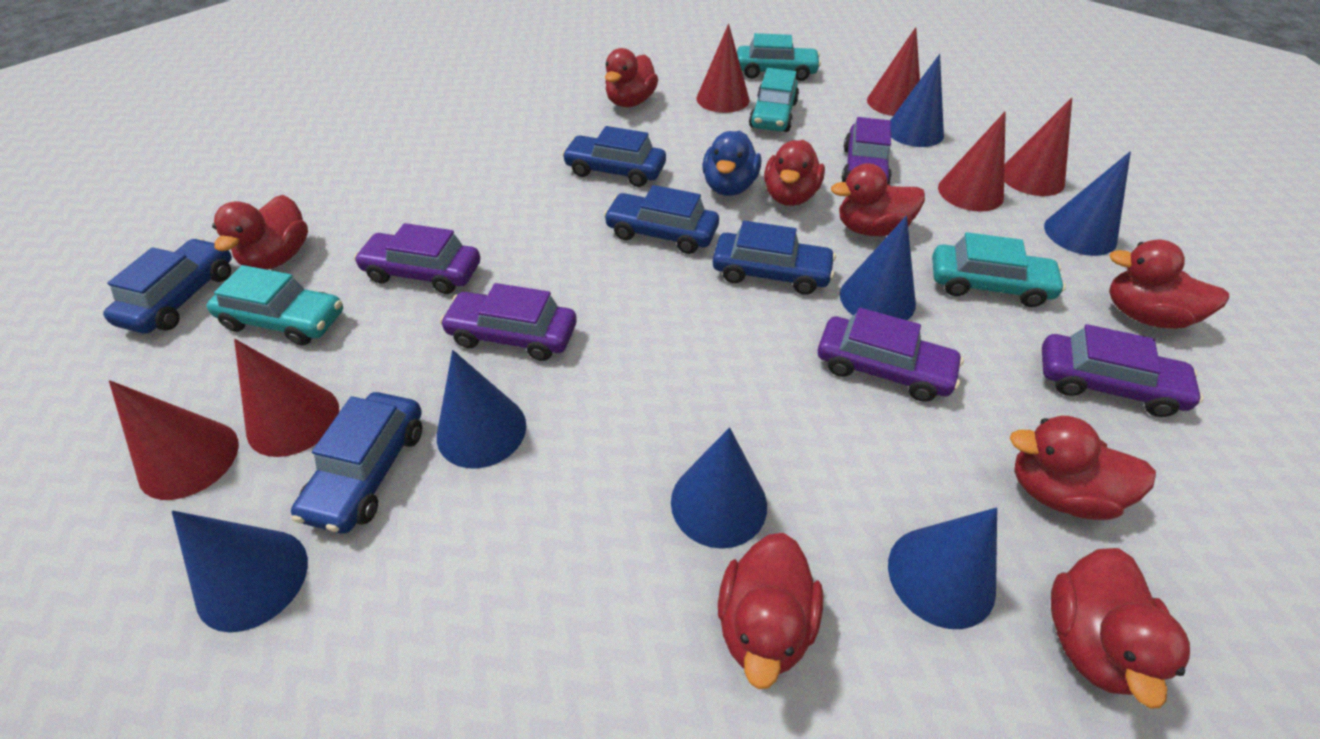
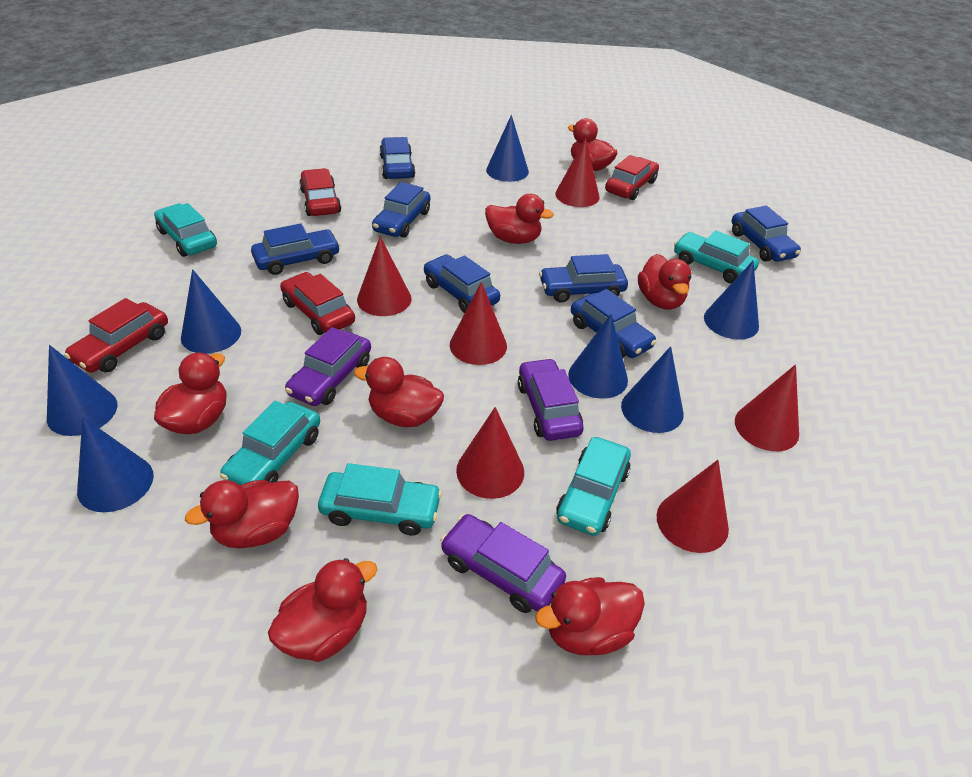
blue car: 5 -> 7
blue duck: 1 -> 0
purple car: 5 -> 3
red car: 0 -> 4
turquoise car: 4 -> 5

